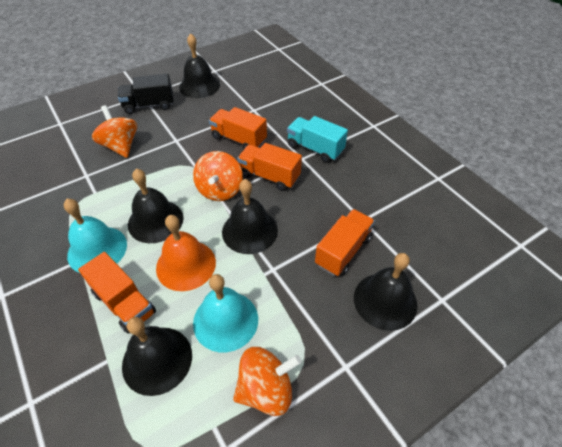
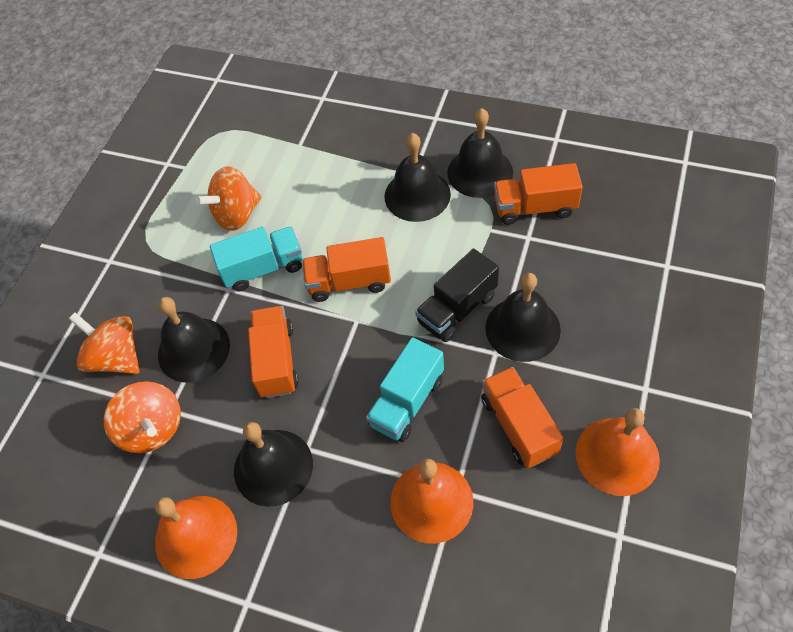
orange bell: 1 -> 3
turquoise bell: 2 -> 0
turquoise truck: 1 -> 2

